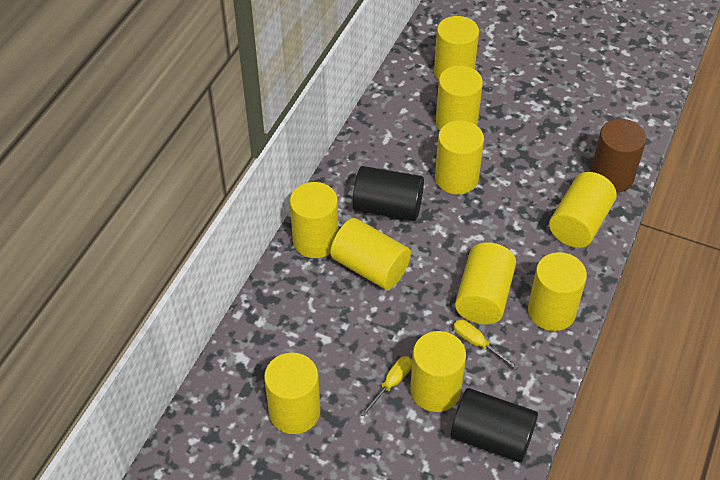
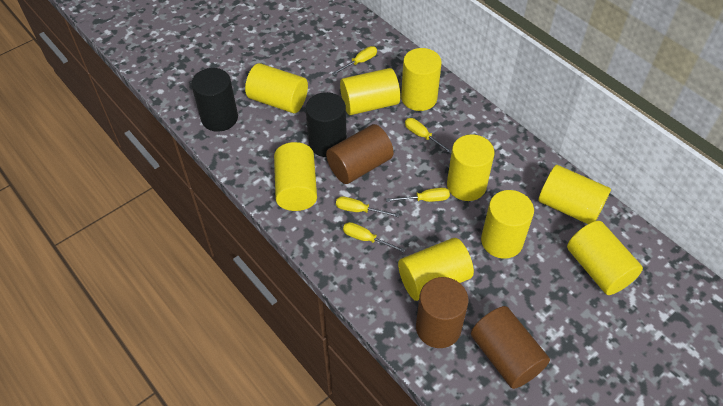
brown cylinder: 1 -> 3
yellow cylinder: 10 -> 9
yellow screwdriver: 2 -> 5

